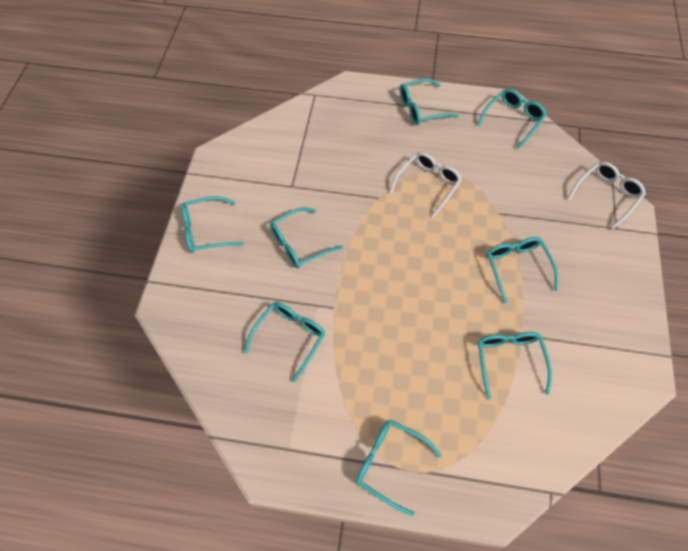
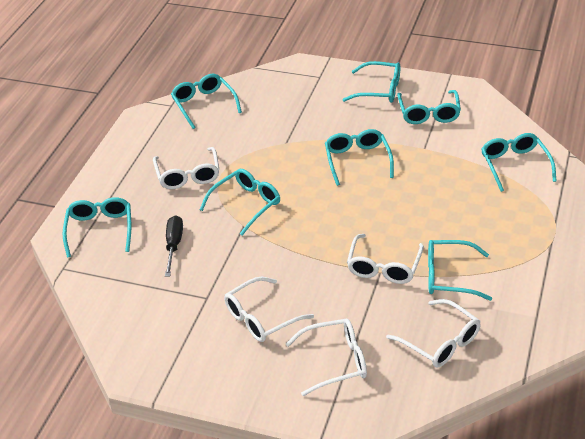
black screwdriver: 0 -> 1
white glasses: 2 -> 5

